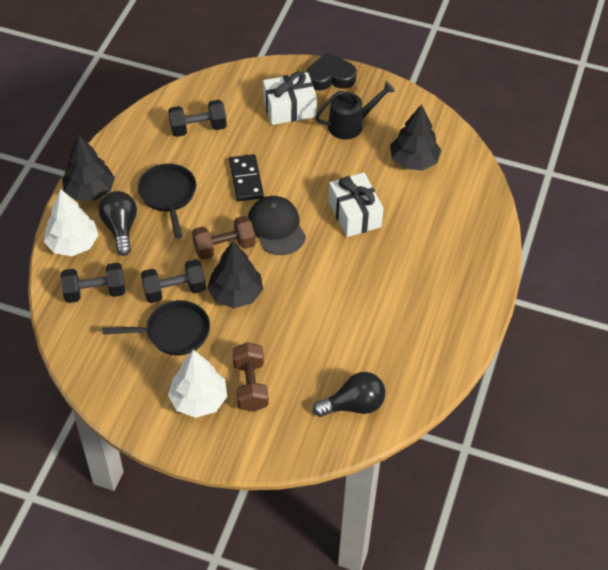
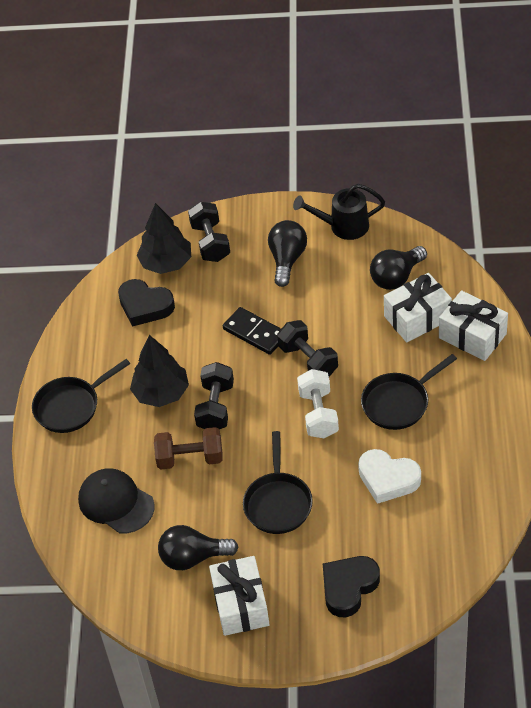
black heart: 1 -> 2
black light bulb: 2 -> 3
black pan: 2 -> 3
black tree: 3 -> 2
brown dumbbell: 2 -> 1
white dumbbell: 0 -> 1
white gift: 2 -> 3
white heart: 0 -> 1
white tree: 2 -> 0

